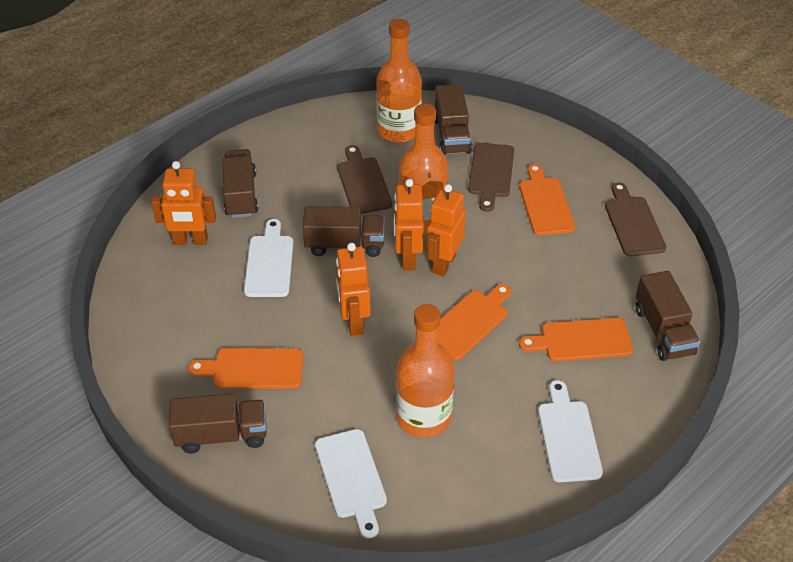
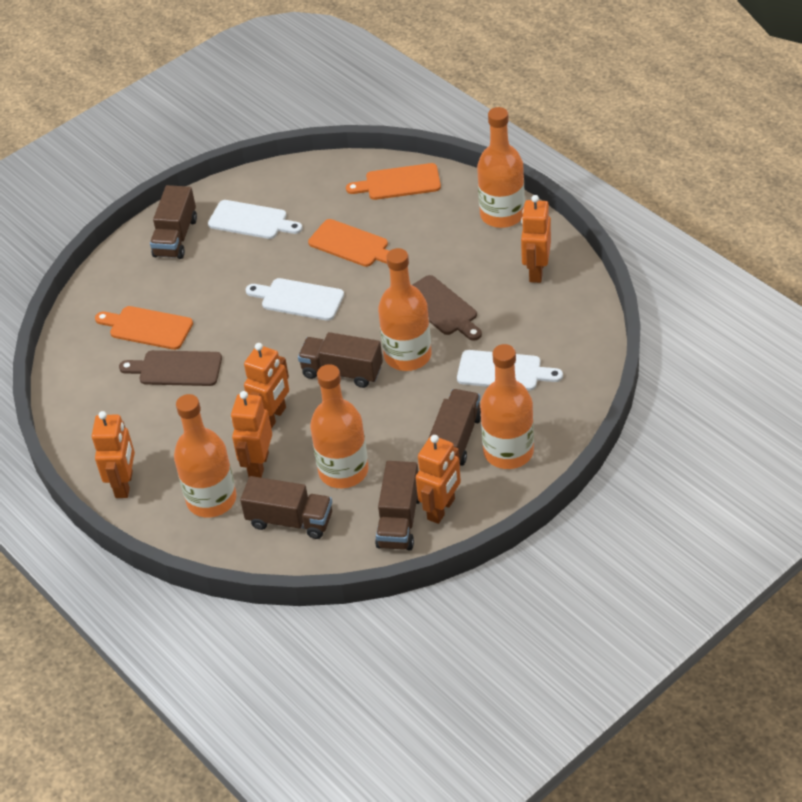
brown cutting board: 3 -> 2
orange bottle: 3 -> 5
orange cutting board: 4 -> 3
orange robot: 4 -> 5

